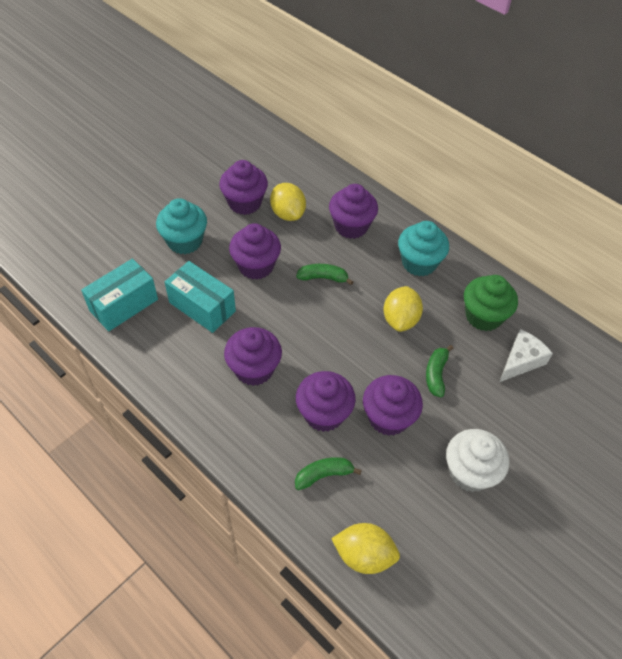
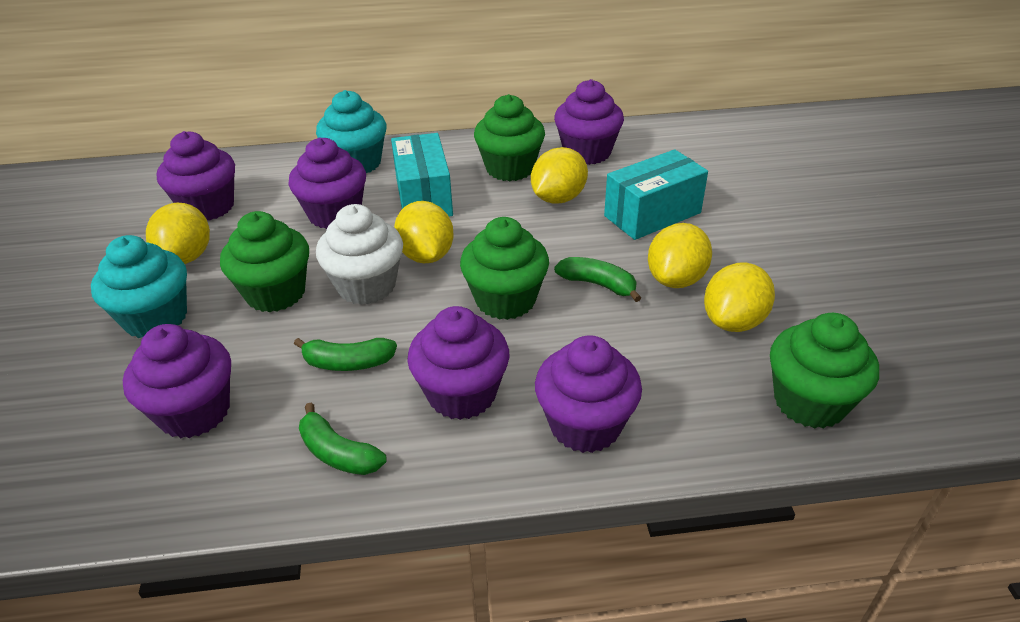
green cupcake: 1 -> 4
white cheese: 1 -> 0
yellow lemon: 3 -> 5

